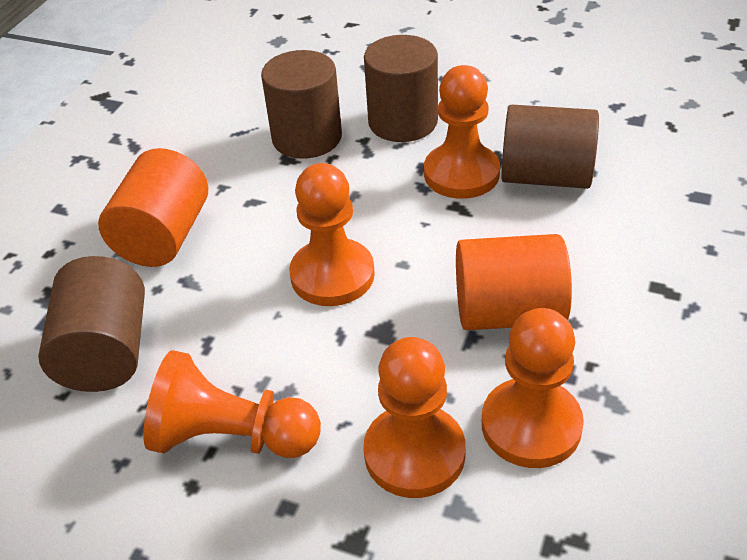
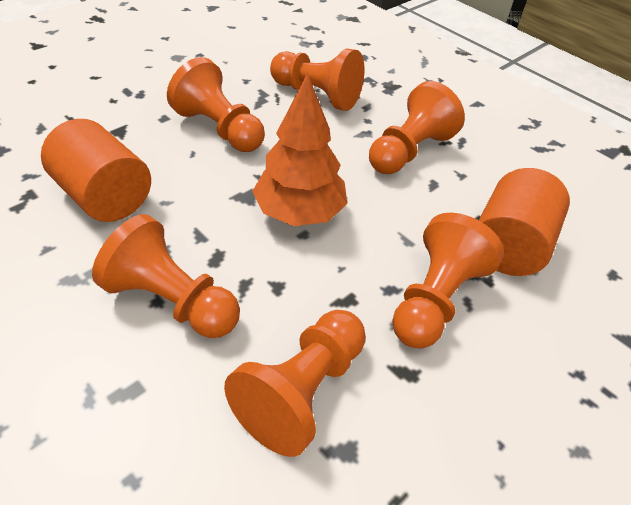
brown cylinder: 4 -> 0
orange pawn: 5 -> 6
orange tree: 0 -> 1

